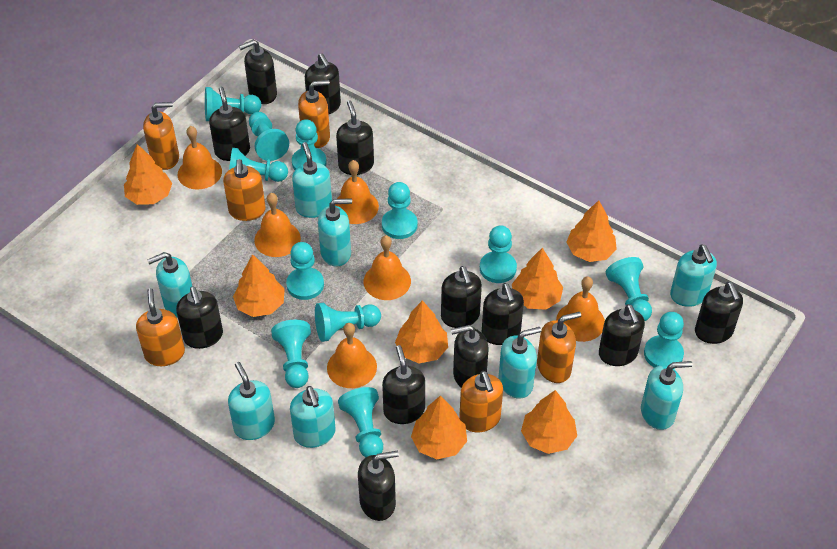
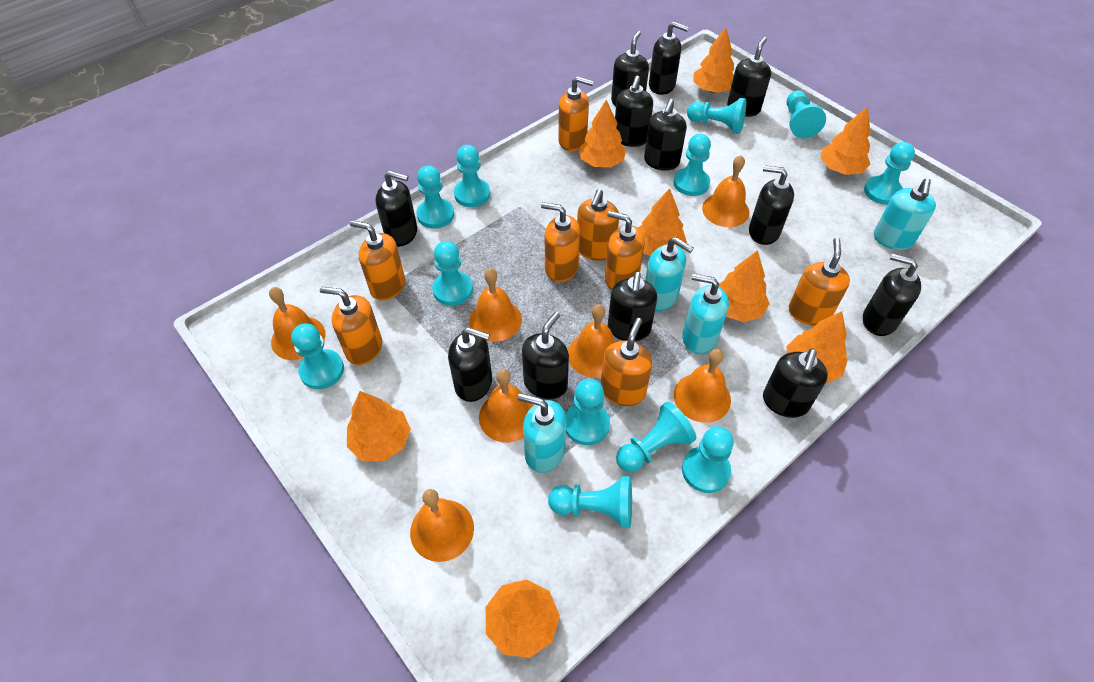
orange bell: 6 -> 7
orange soap dispenser: 6 -> 8
orange tree: 7 -> 8
turquoise soap dispenser: 8 -> 4

